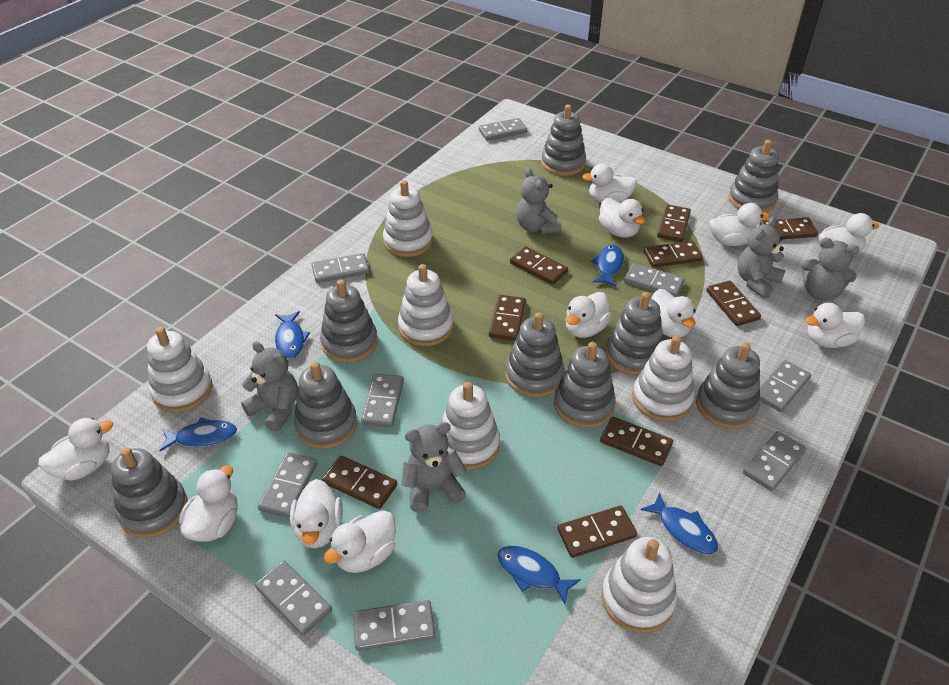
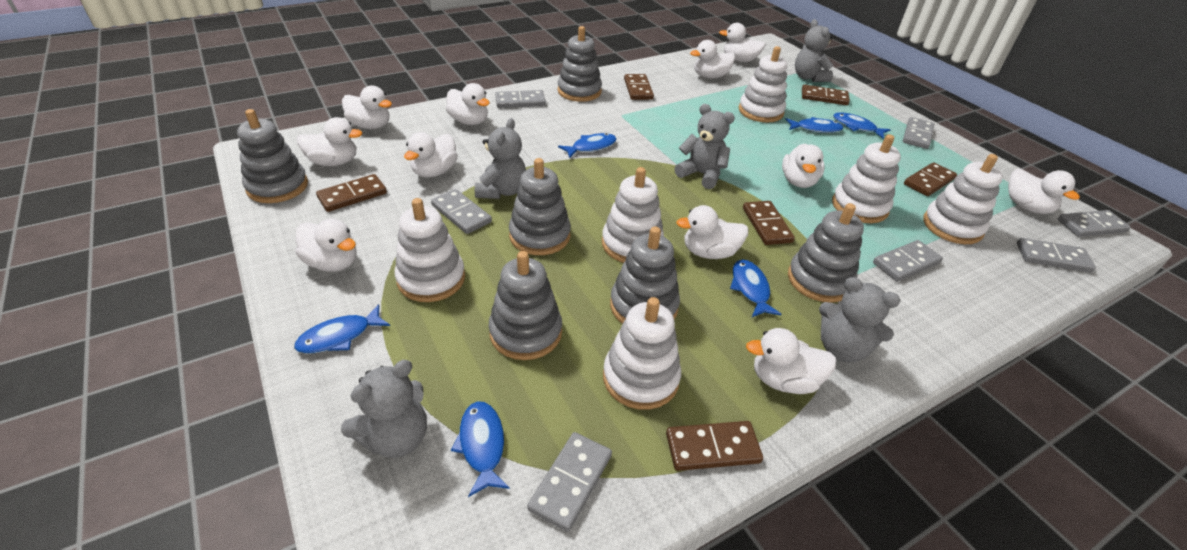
blue fish: 5 -> 6
brown domino: 9 -> 6
grey domino: 9 -> 7
grey stacking toy: 9 -> 6

